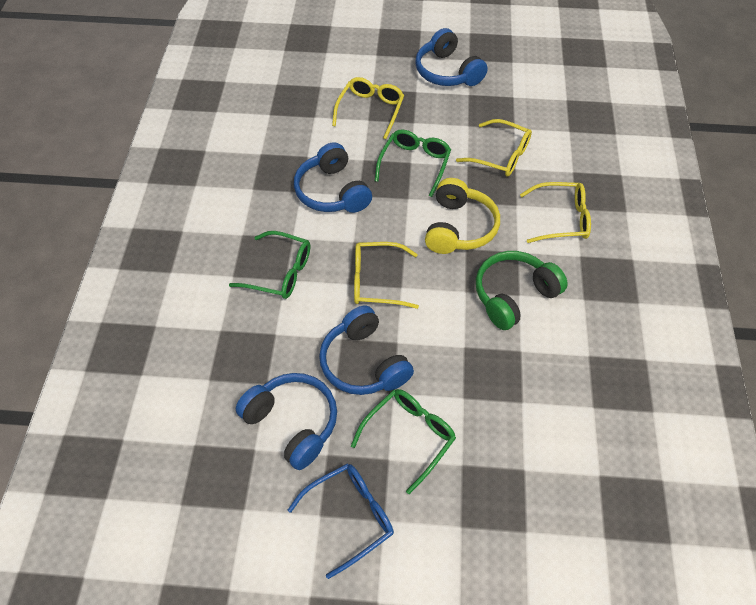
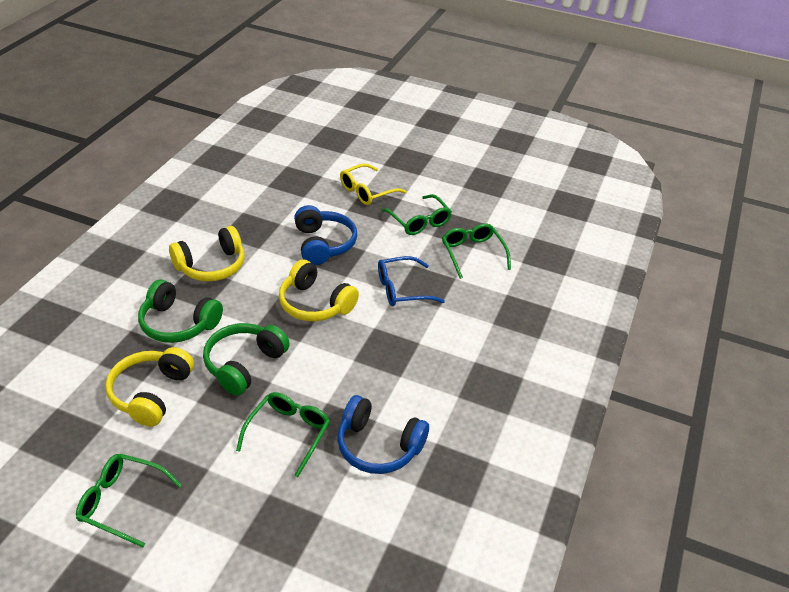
blue headphones: 4 -> 2
green glasses: 3 -> 4
green headphones: 1 -> 2
yellow glasses: 4 -> 1
yellow headphones: 1 -> 3

